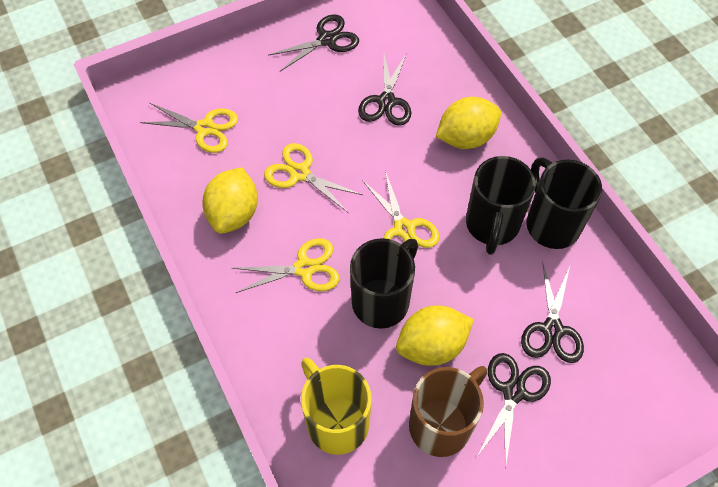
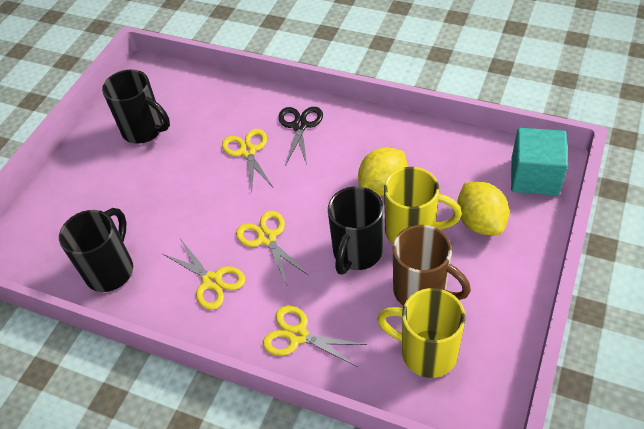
black scissors: 4 -> 1
turquoise cube: 0 -> 1
yellow lemon: 3 -> 2
yellow mug: 1 -> 2

